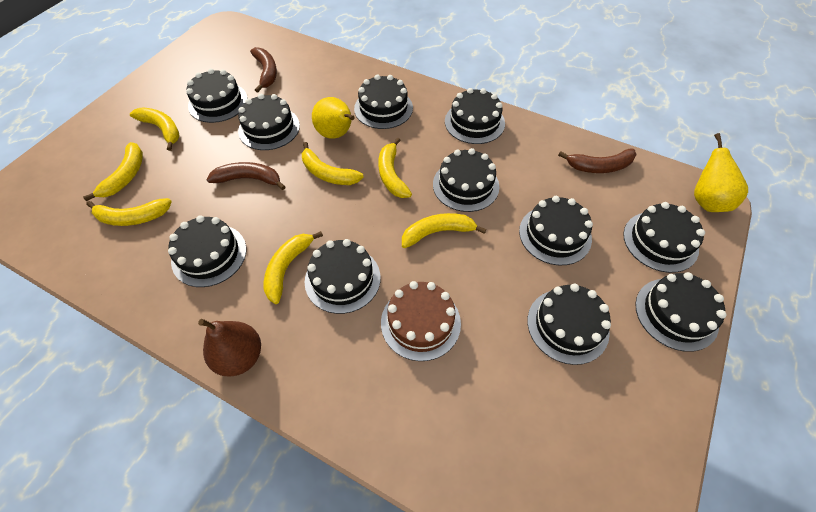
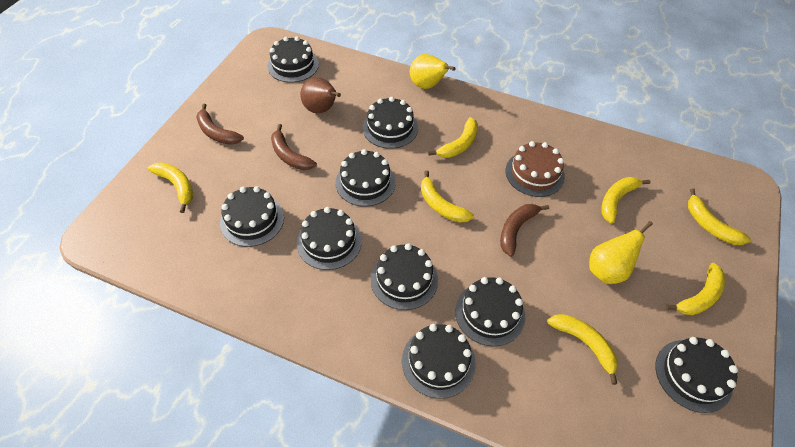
black cake: 11 -> 9

